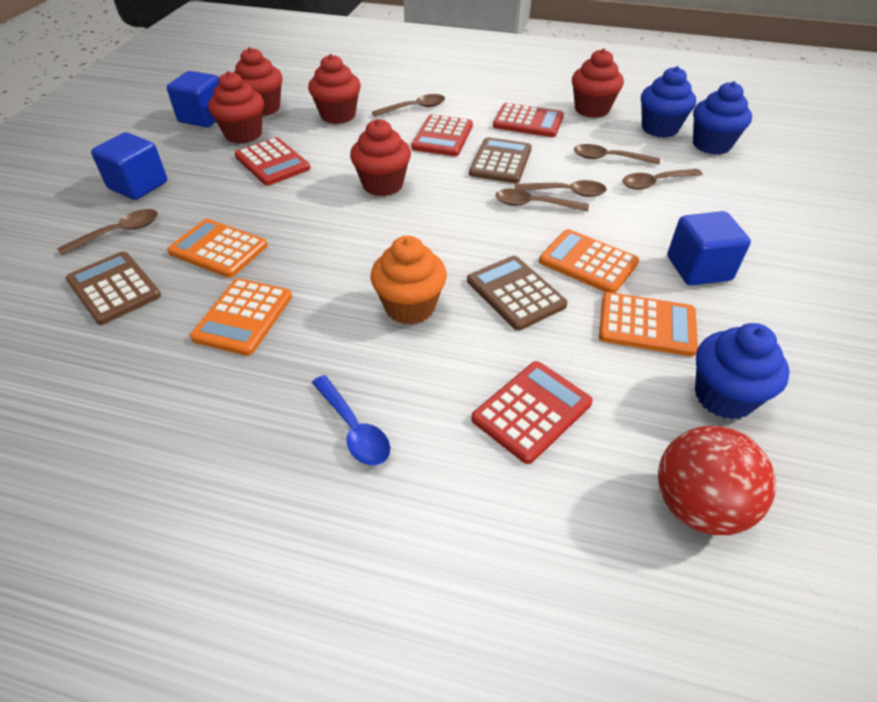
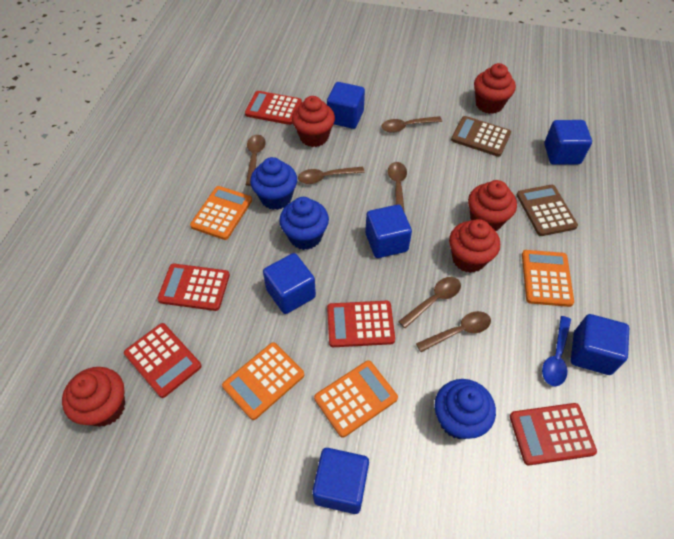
blue cube: 3 -> 6
brown calculator: 3 -> 2
orange cupcake: 1 -> 0
red ball: 1 -> 0
red calculator: 4 -> 5

